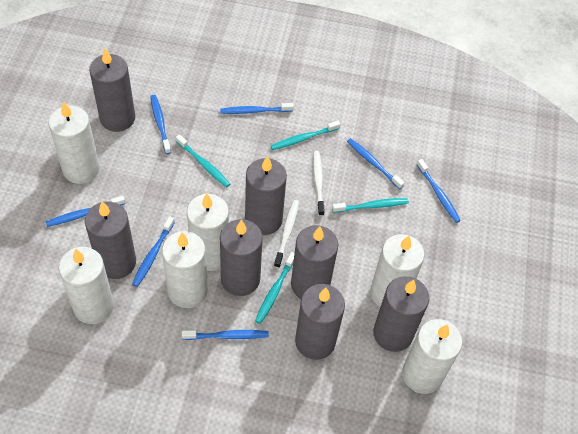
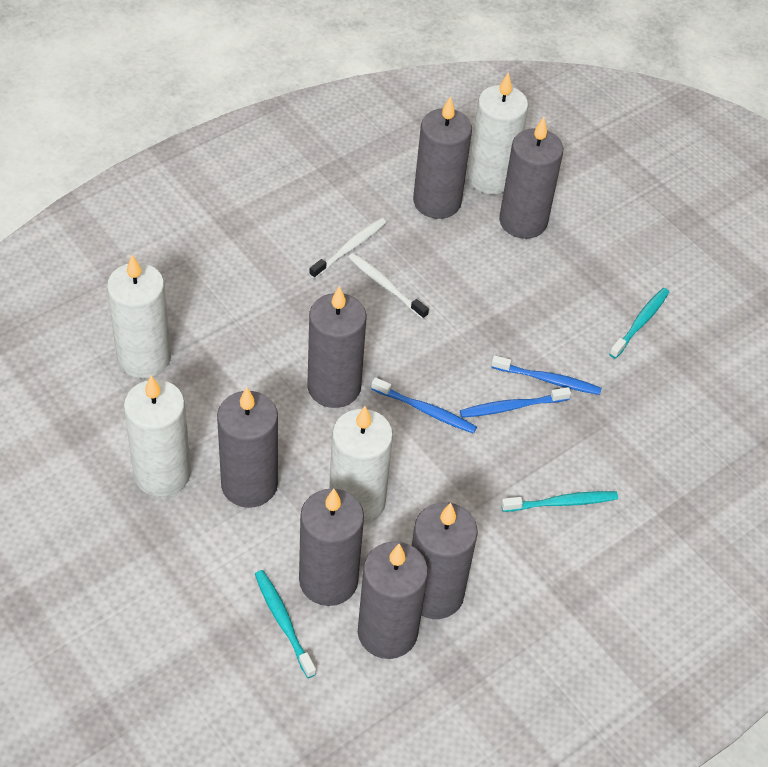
blue toothbrush: 7 -> 3
turquoise toothbrush: 4 -> 3
white candle: 6 -> 4

